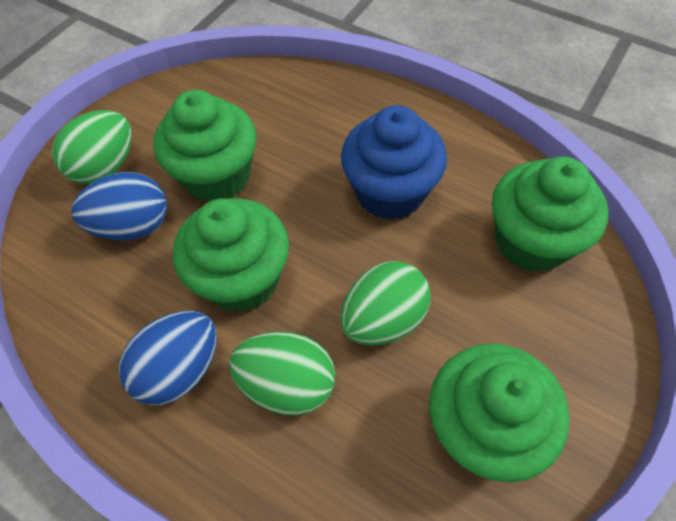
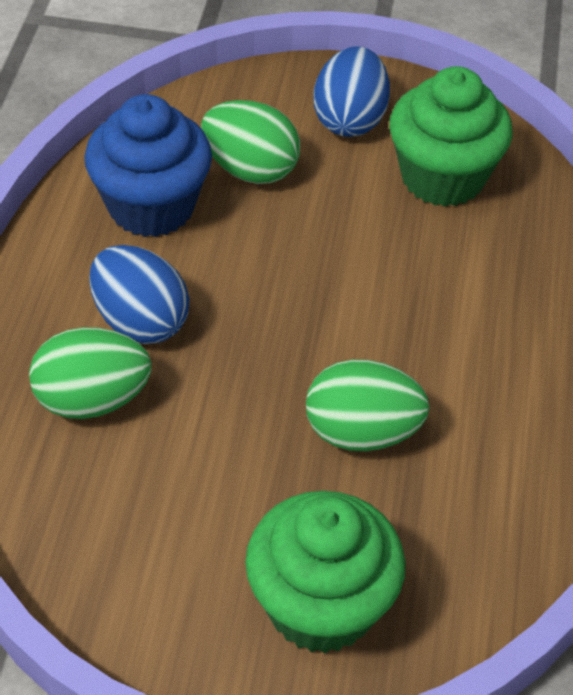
green cupcake: 4 -> 2

